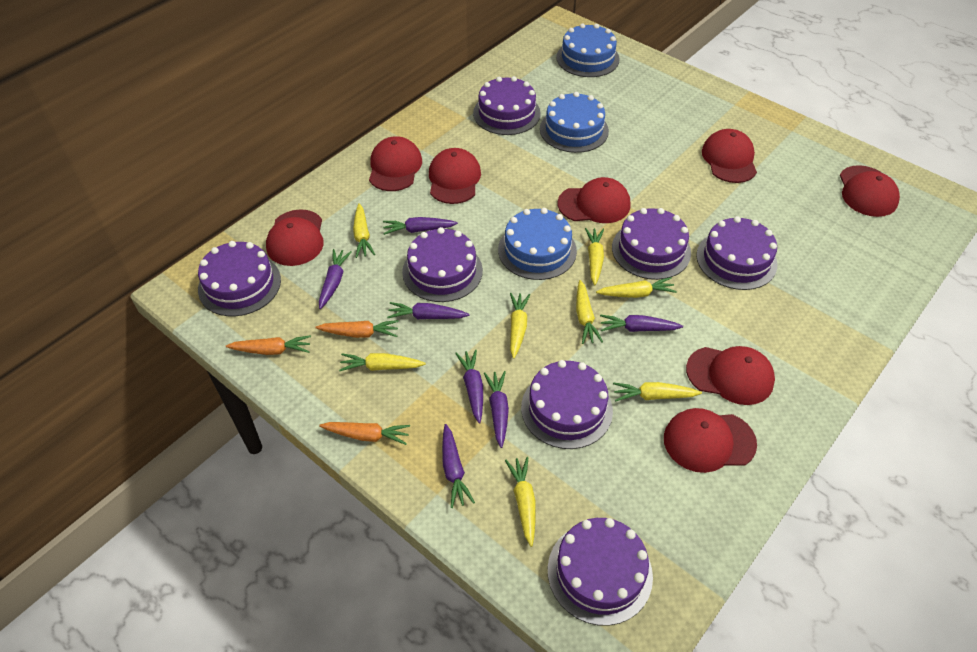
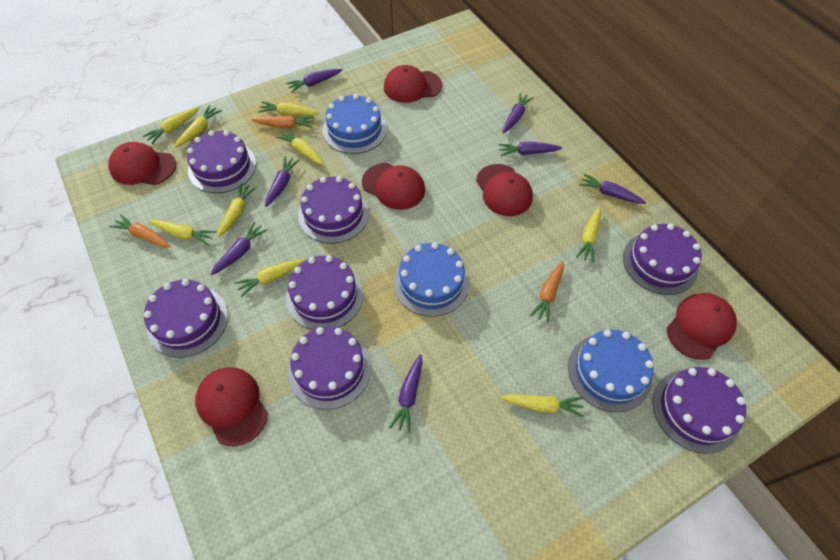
red cap: 8 -> 6
yellow carrot: 8 -> 9

